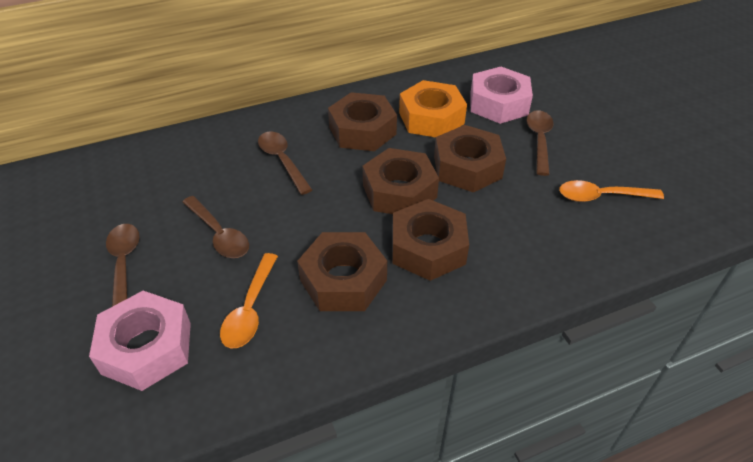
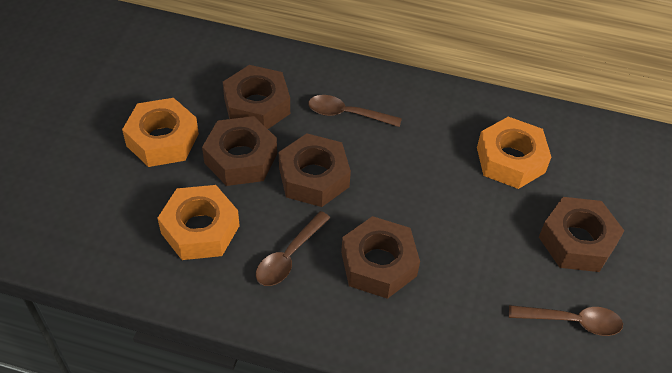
brown spoon: 4 -> 3
orange nut: 1 -> 3
orange spoon: 2 -> 0
pink nut: 2 -> 0

